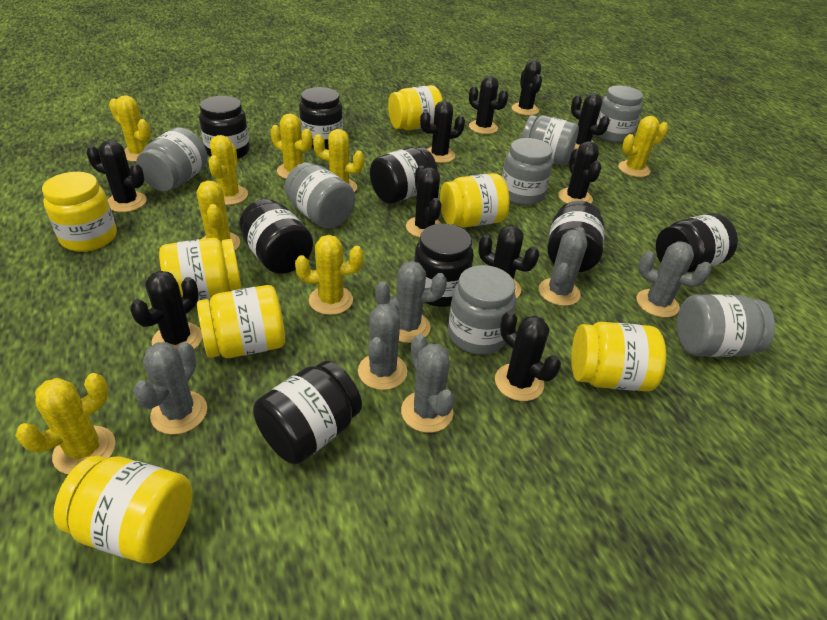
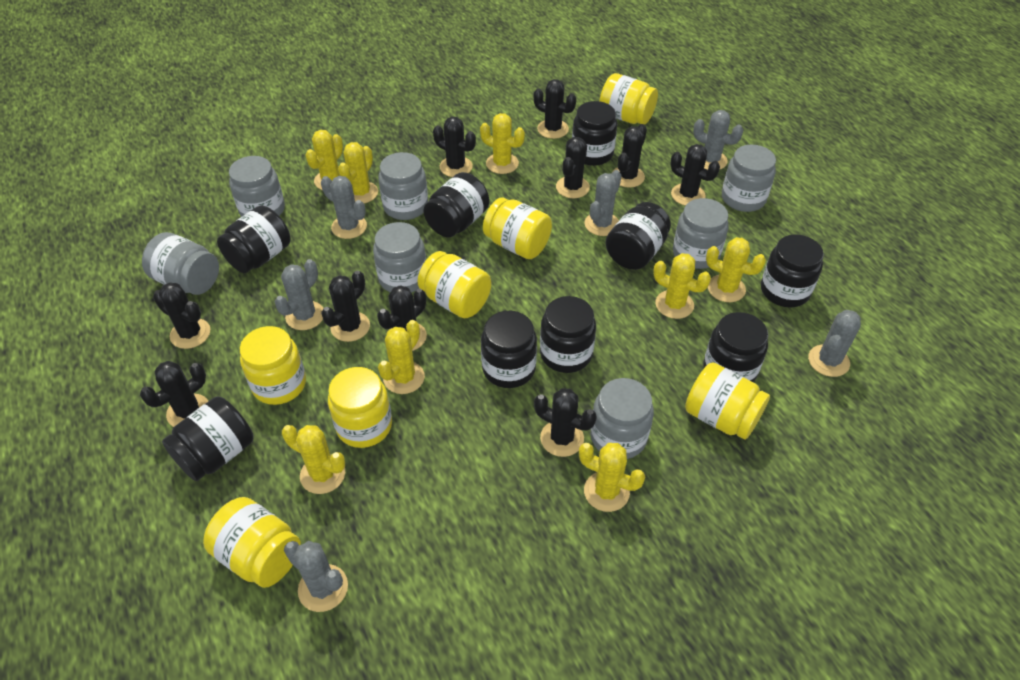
black jar: 8 -> 9

